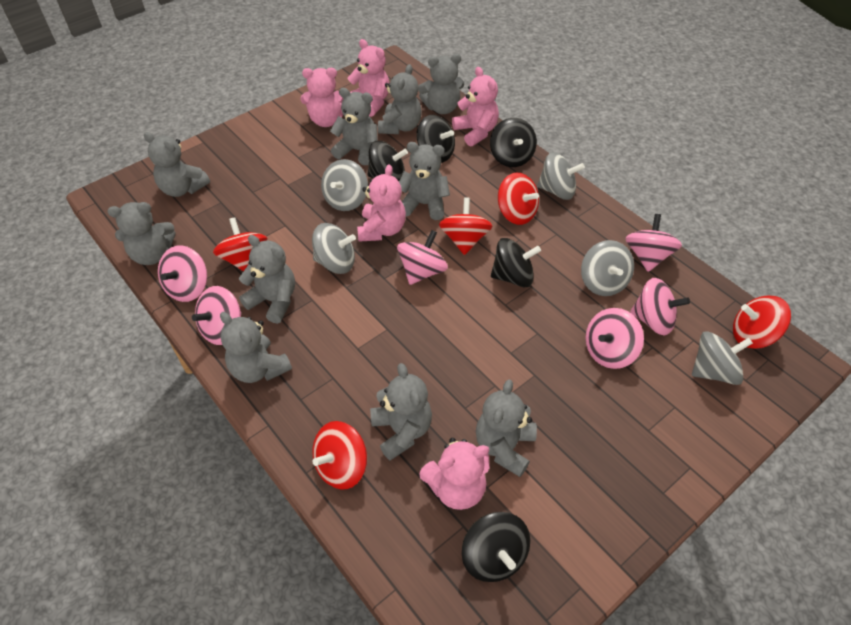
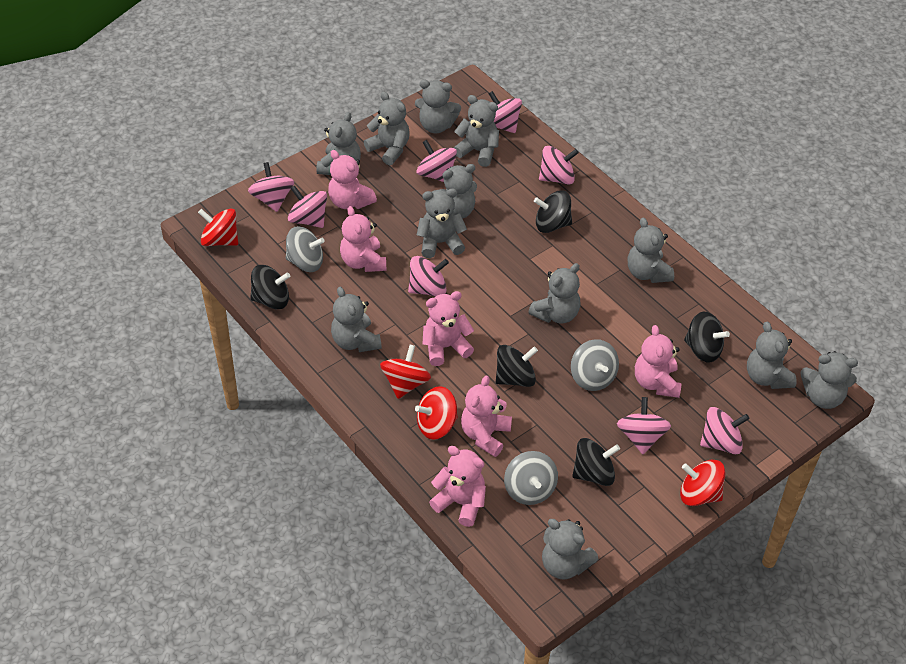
grey spinning top: 5 -> 3
grey teddy bear: 10 -> 12
pink spinning top: 6 -> 8
pink teddy bear: 5 -> 6
red spinning top: 5 -> 4

